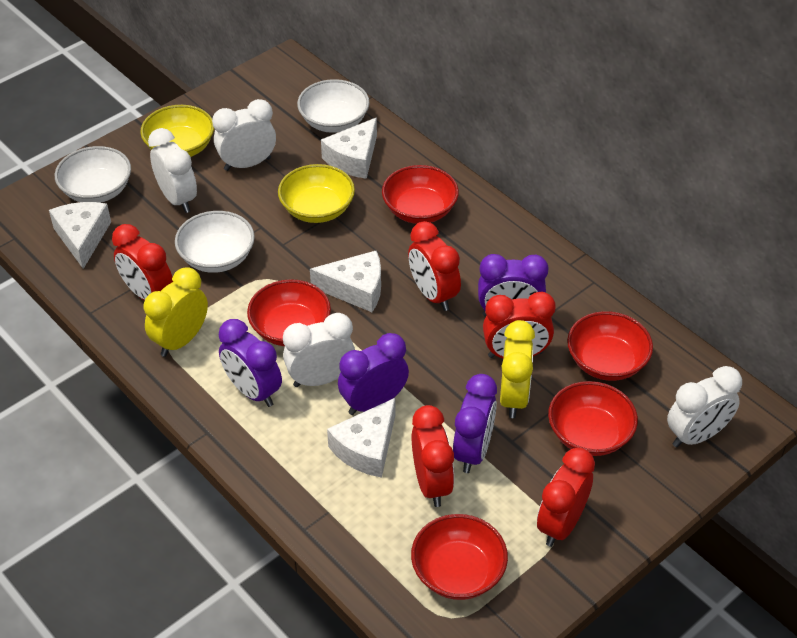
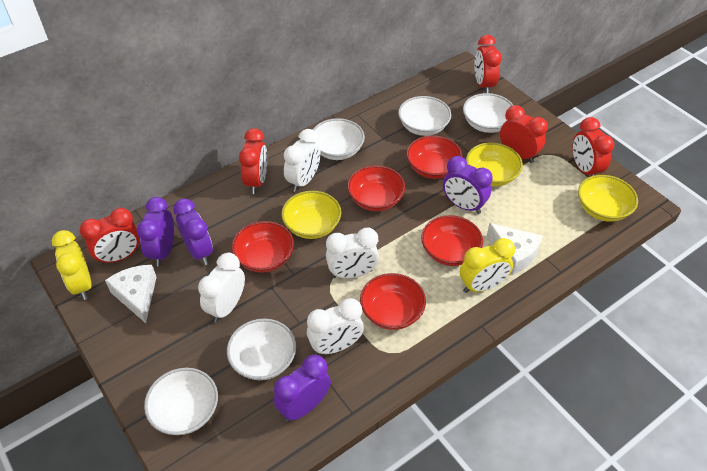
white bowl: 3 -> 5
white cheese: 4 -> 2
yellow bowl: 2 -> 3

